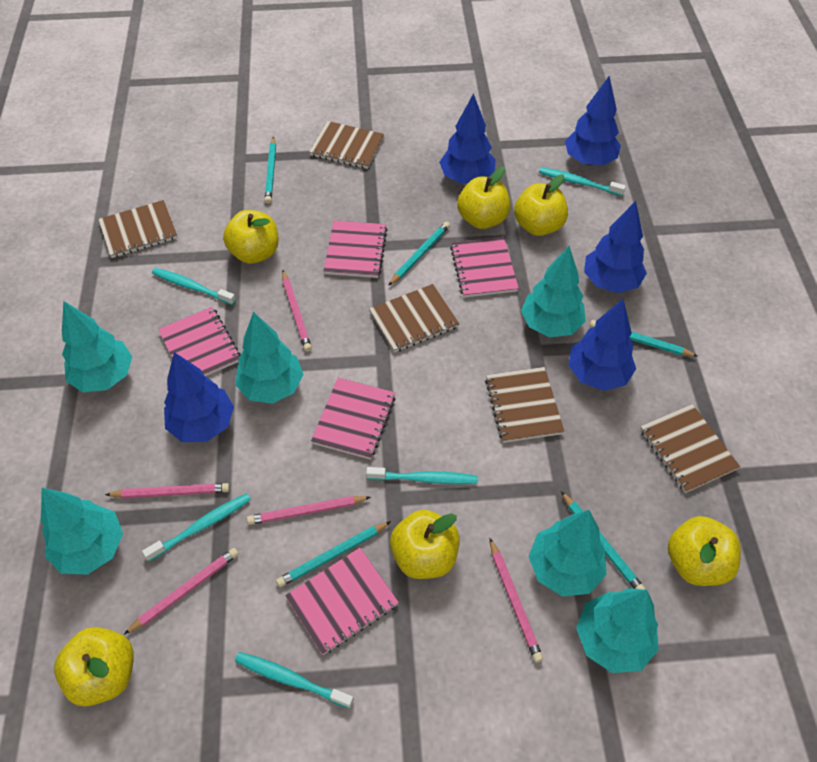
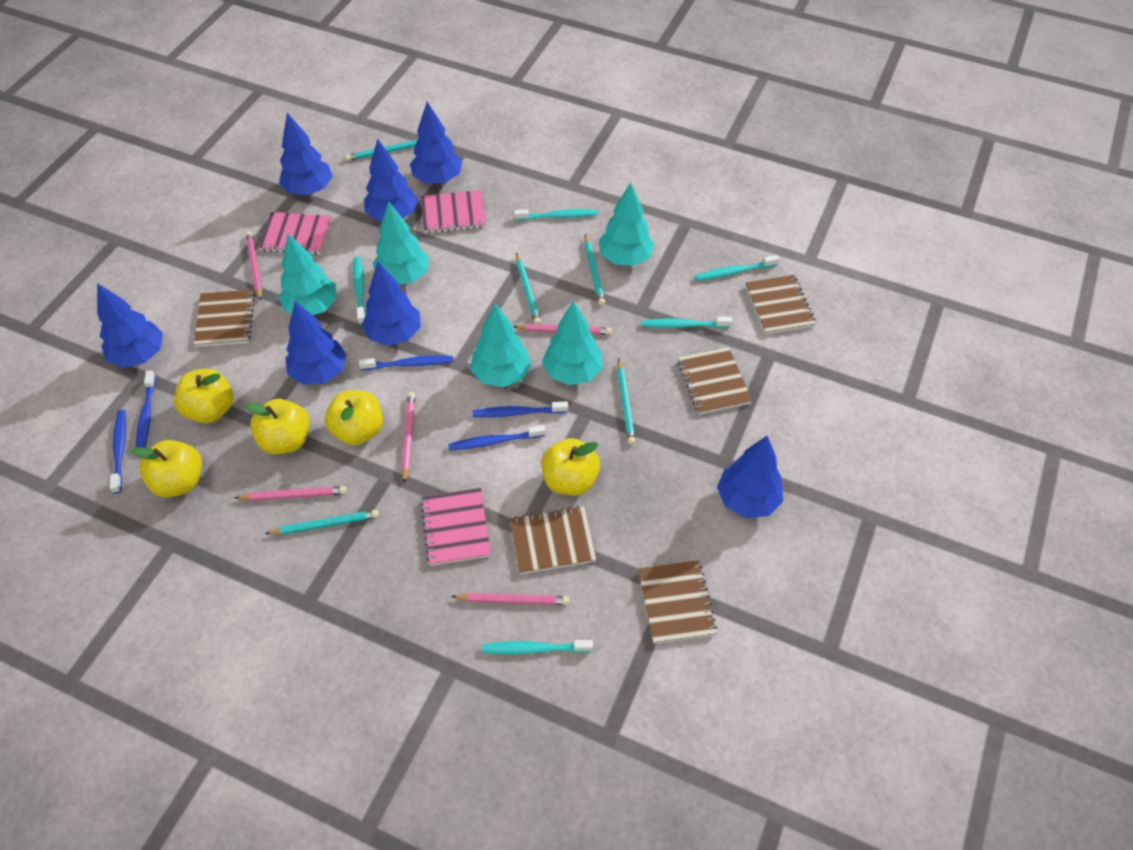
blue toothbrush: 0 -> 5
blue tree: 5 -> 7
pink notebook: 5 -> 3
turquoise tree: 6 -> 5
yellow apple: 6 -> 5

